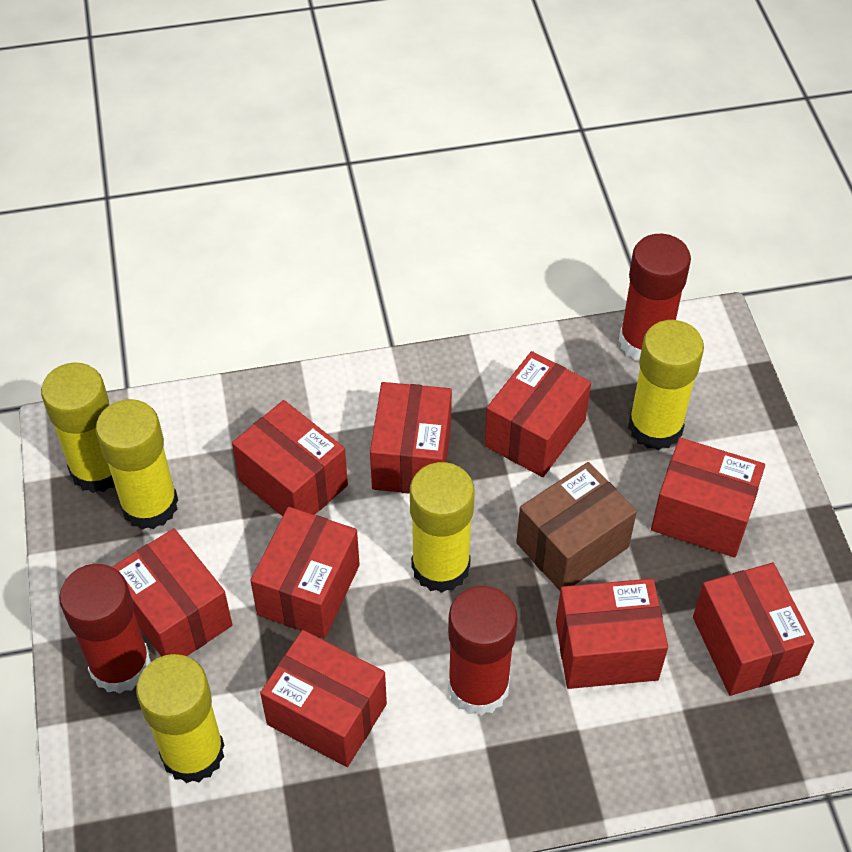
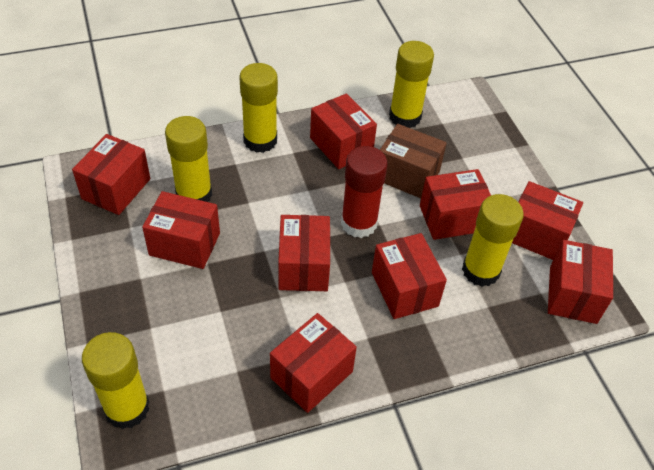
red glue stick: 3 -> 1

